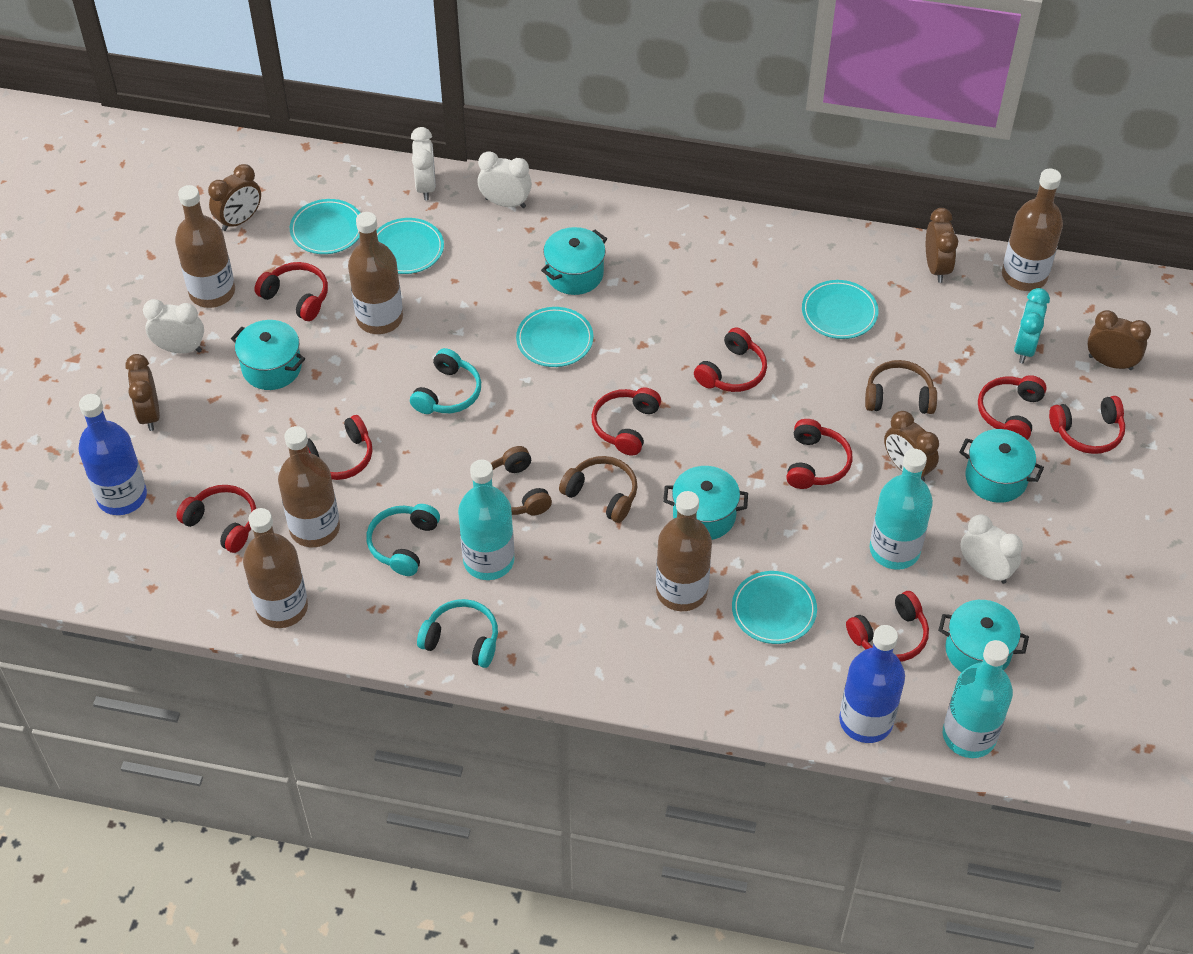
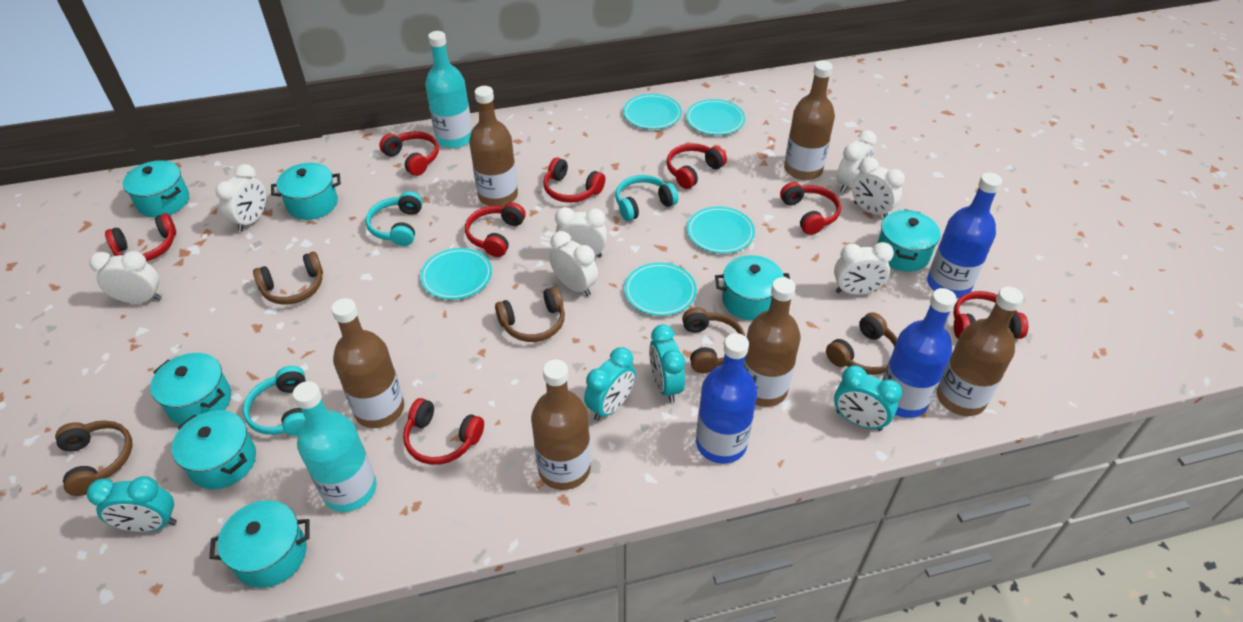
blue bottle: 2 -> 3
brown clock: 5 -> 0
brown headphones: 3 -> 5
red headphones: 9 -> 8
turquoise bottle: 3 -> 2
turquoise clock: 1 -> 4
turquoise pot: 5 -> 7
white clock: 4 -> 7

